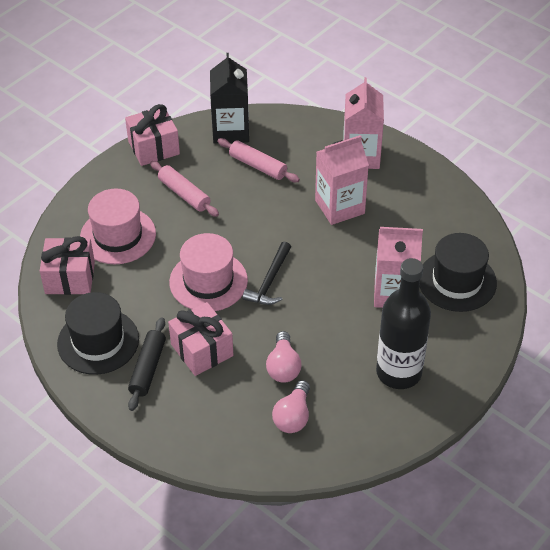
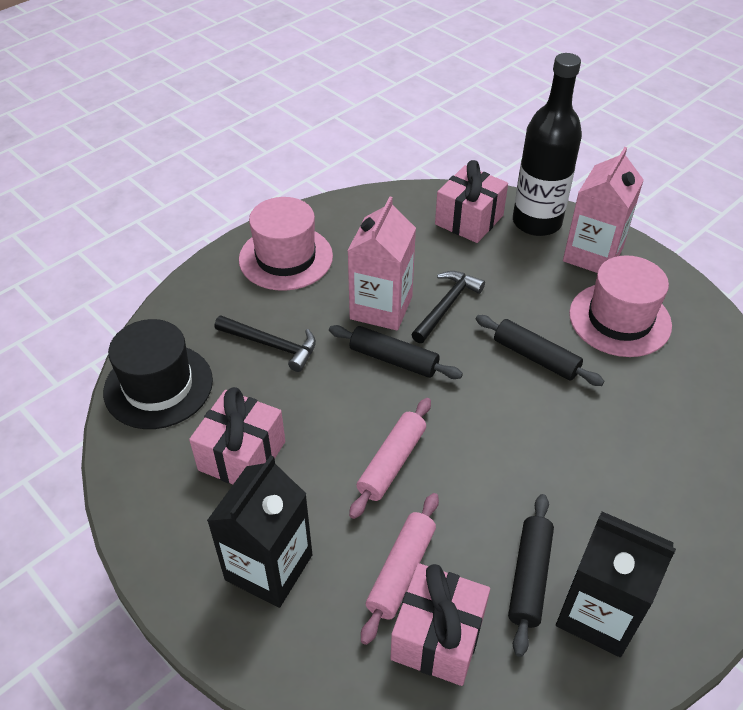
black carton: 1 -> 2
black hammer: 1 -> 2
black hat: 2 -> 1
black rolling pin: 1 -> 3
pink carton: 3 -> 2
pink light bulb: 2 -> 0

